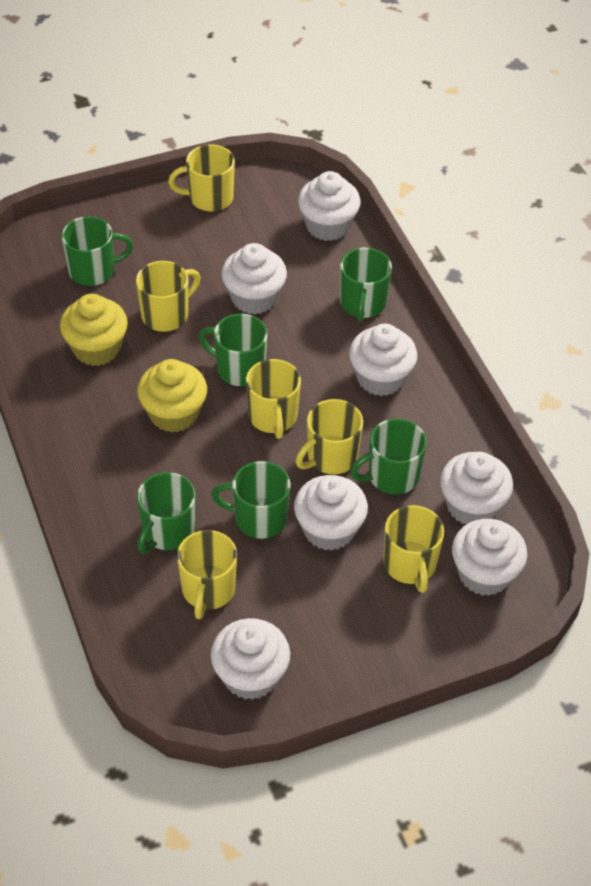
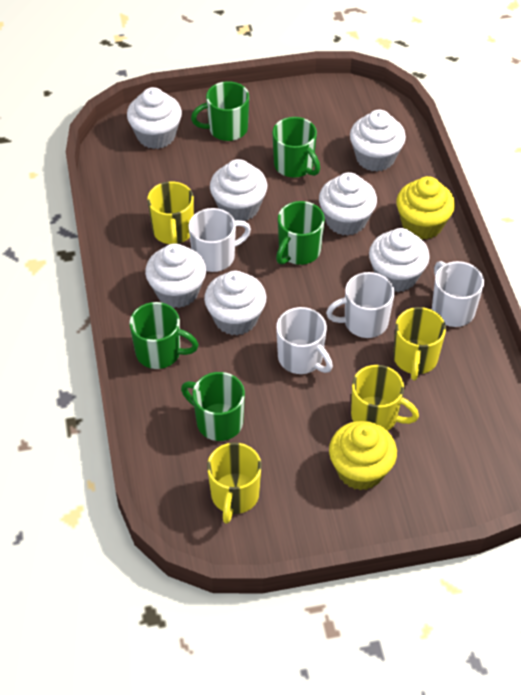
green mug: 6 -> 5
white mug: 0 -> 4
yellow mug: 6 -> 4

